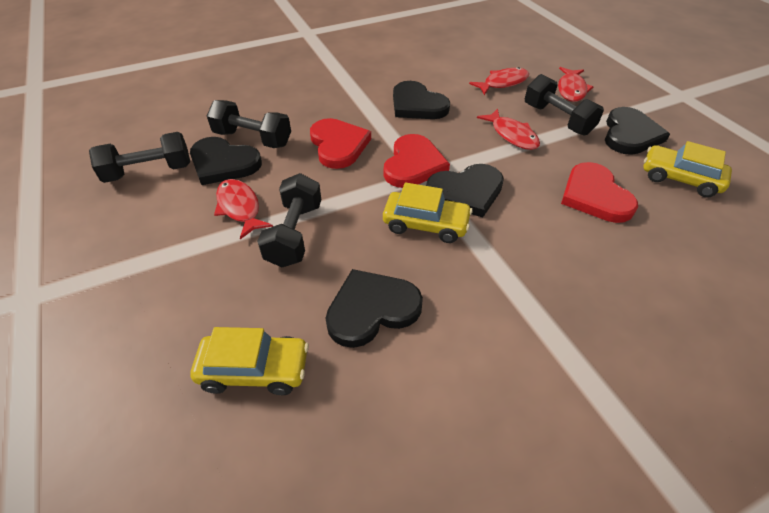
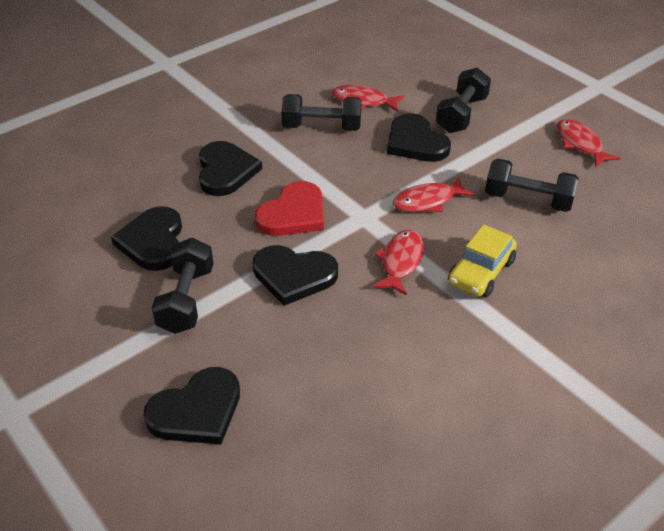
red heart: 3 -> 1
yellow car: 3 -> 1

